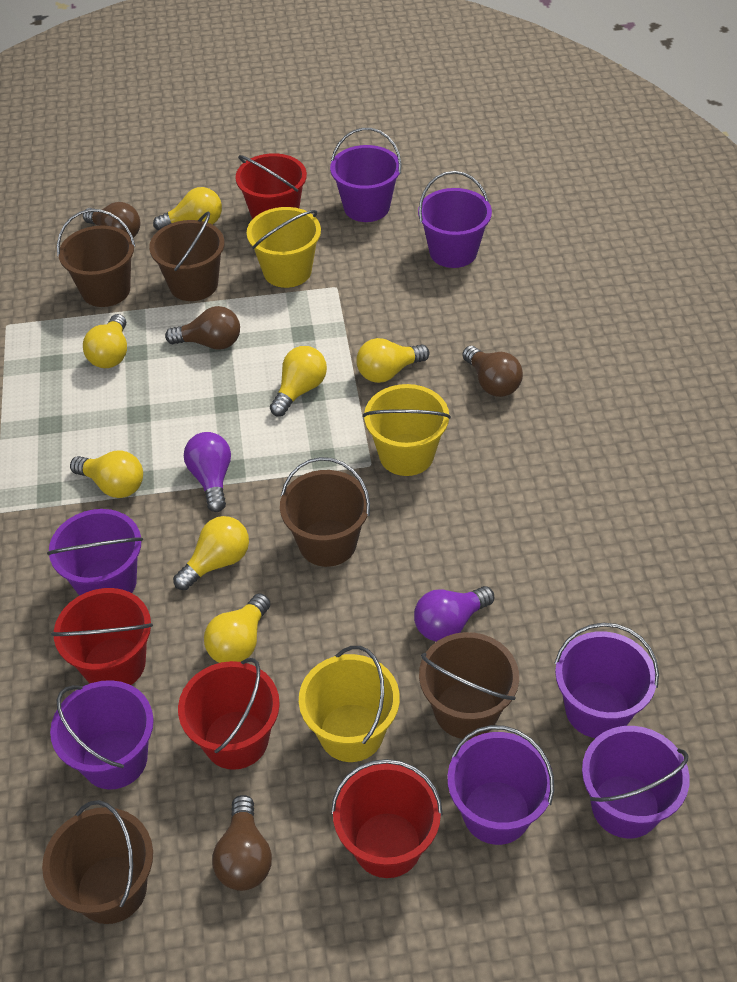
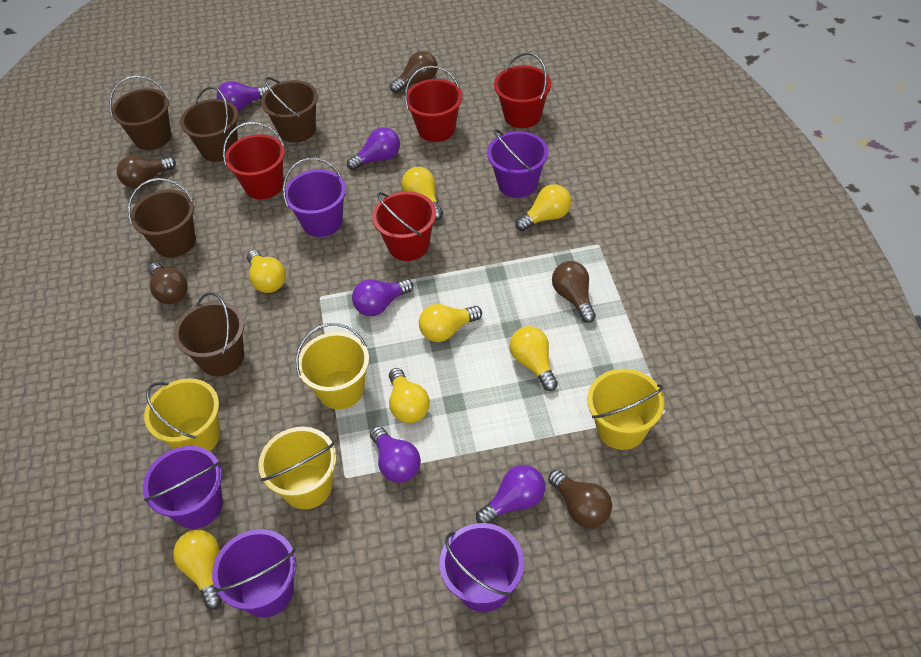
brown light bulb: 4 -> 5
purple bucket: 7 -> 5
purple light bulb: 2 -> 5
yellow bucket: 3 -> 4

